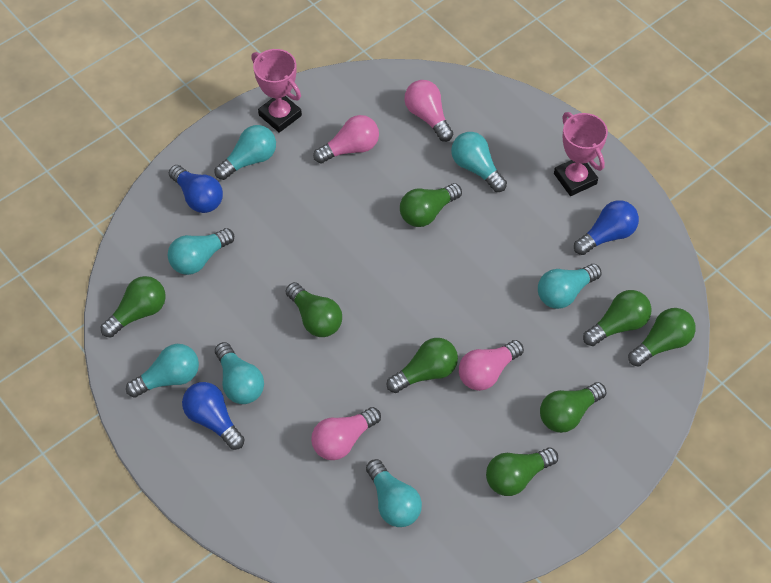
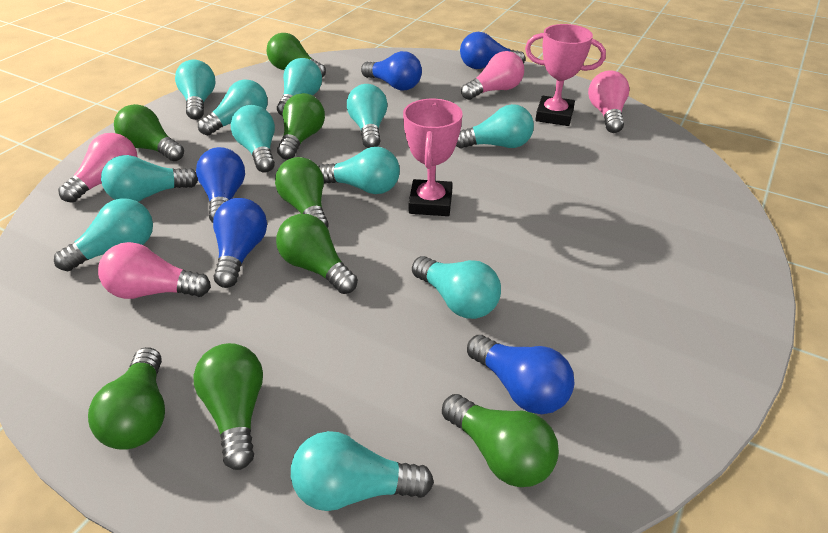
blue light bulb: 3 -> 5
turquoise light bulb: 7 -> 11

